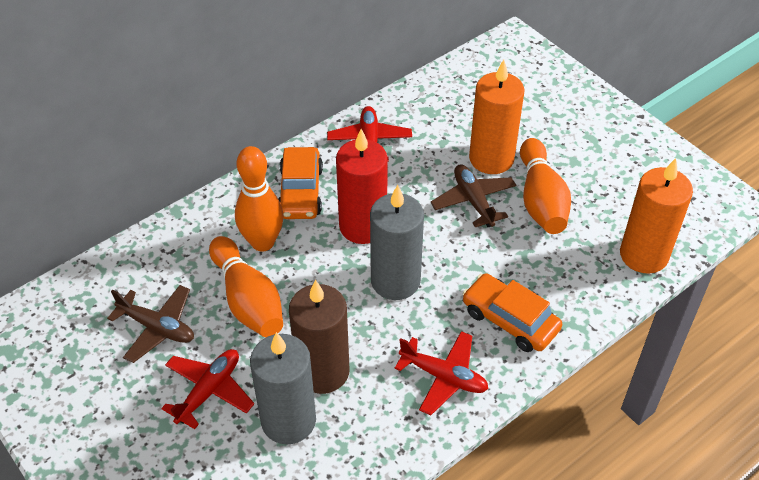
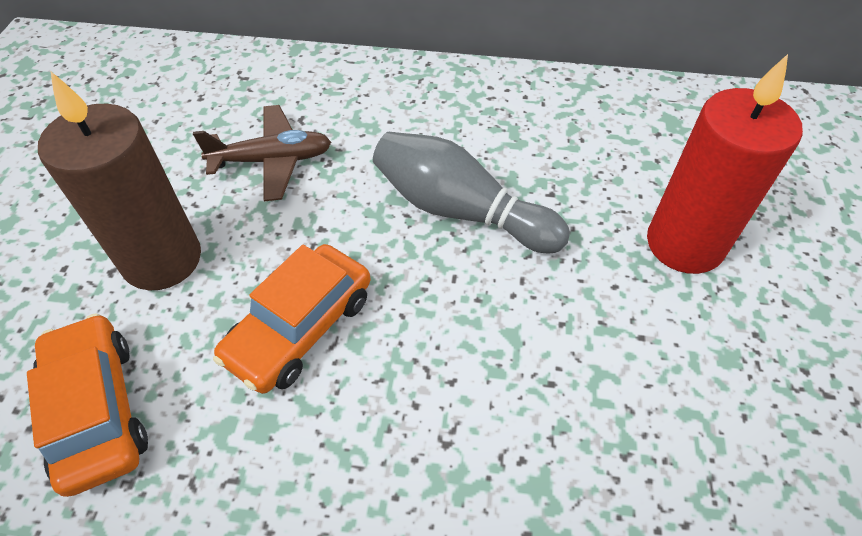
brown plane: 2 -> 1
grey bowling pin: 0 -> 1
grey candle: 2 -> 0
orange bowling pin: 3 -> 0
orange candle: 2 -> 0
red plane: 3 -> 0

